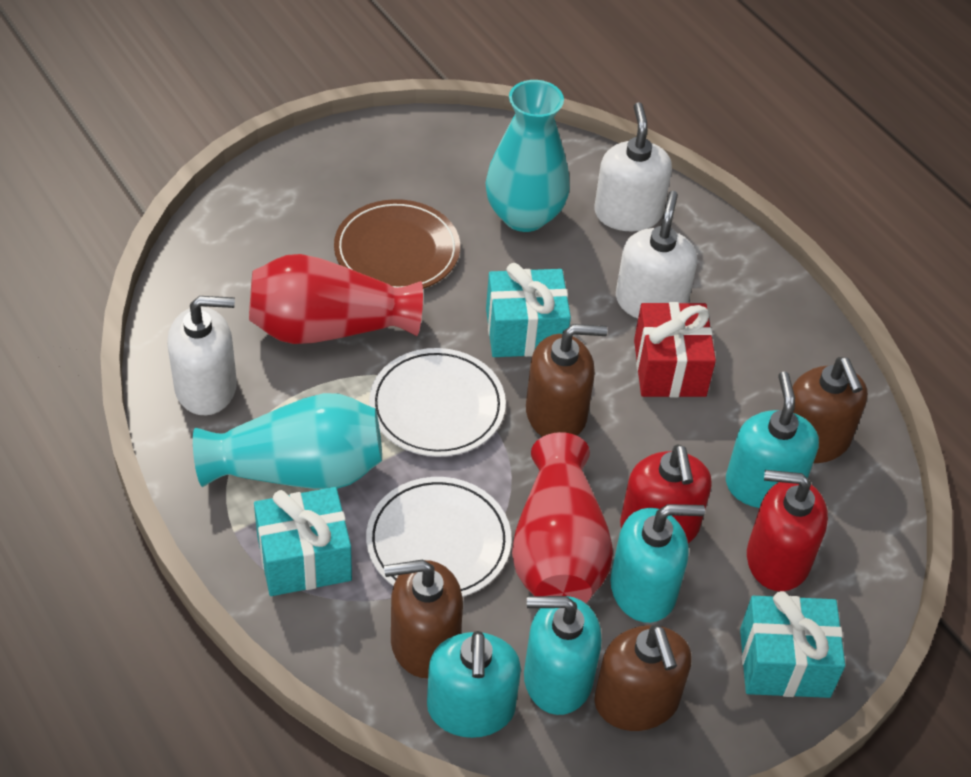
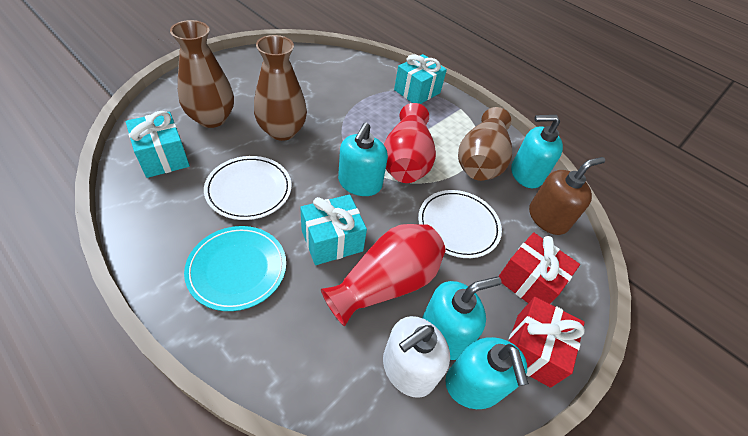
brown plate: 1 -> 0
brown soap dispenser: 4 -> 1
brown vase: 0 -> 3
red gift: 1 -> 2
red soap dispenser: 2 -> 0
turquoise plate: 0 -> 1
turquoise vase: 2 -> 0
white soap dispenser: 3 -> 1

